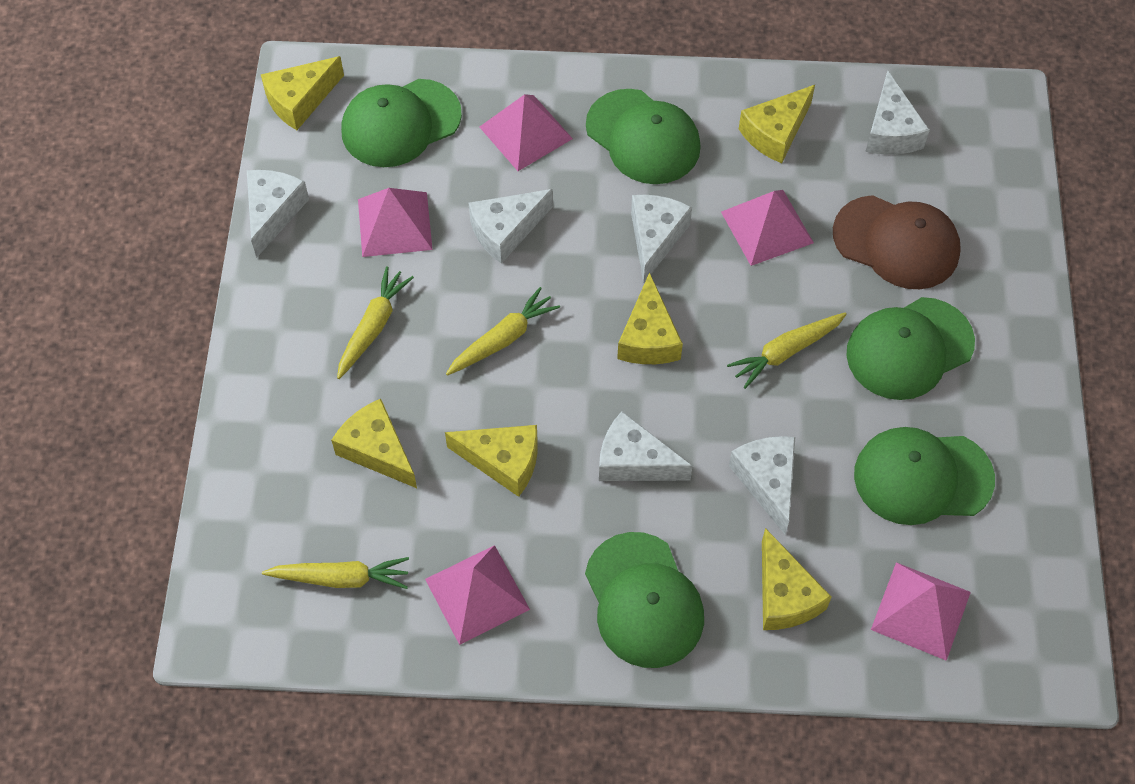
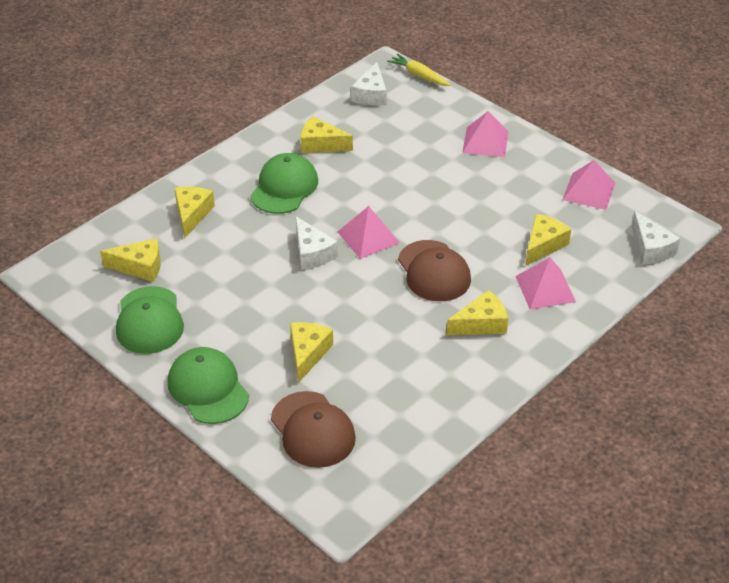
brown cap: 1 -> 2
green cap: 5 -> 3
pink pyramid: 5 -> 4
white cheese: 6 -> 3
yellow carrot: 4 -> 1

